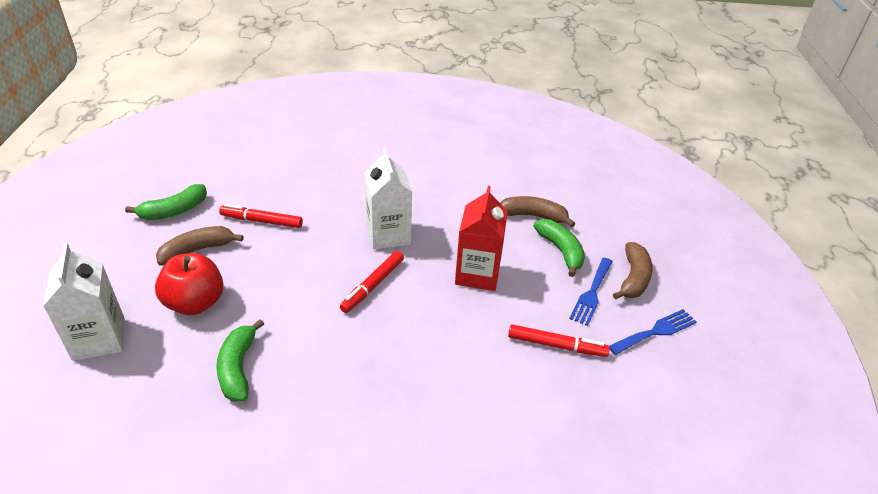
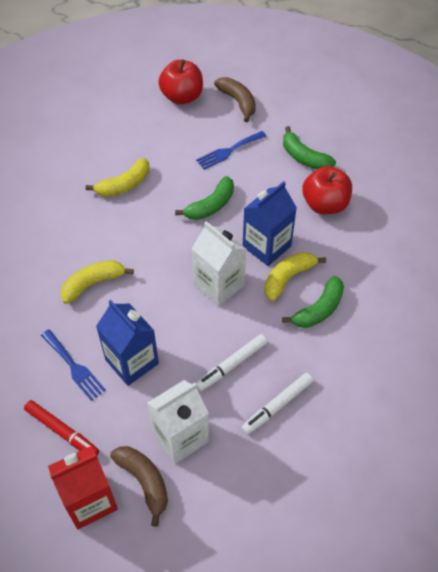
blue carton: 0 -> 2
brown banana: 3 -> 2
red apple: 1 -> 2
red marker: 3 -> 1
white marker: 0 -> 2
yellow banana: 0 -> 3

